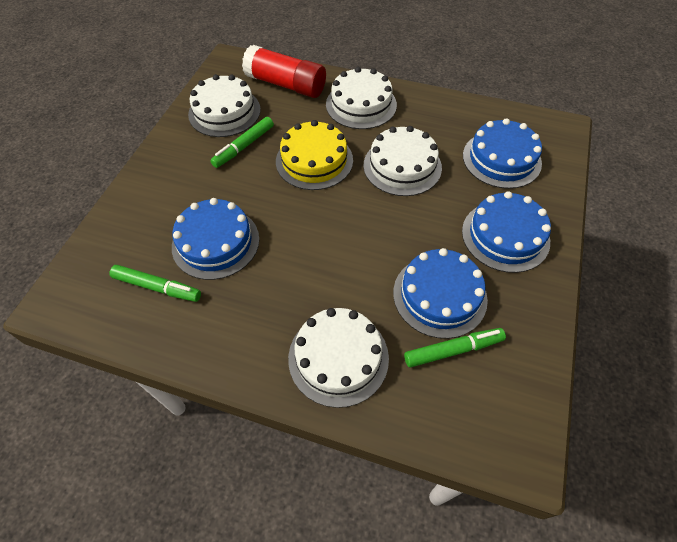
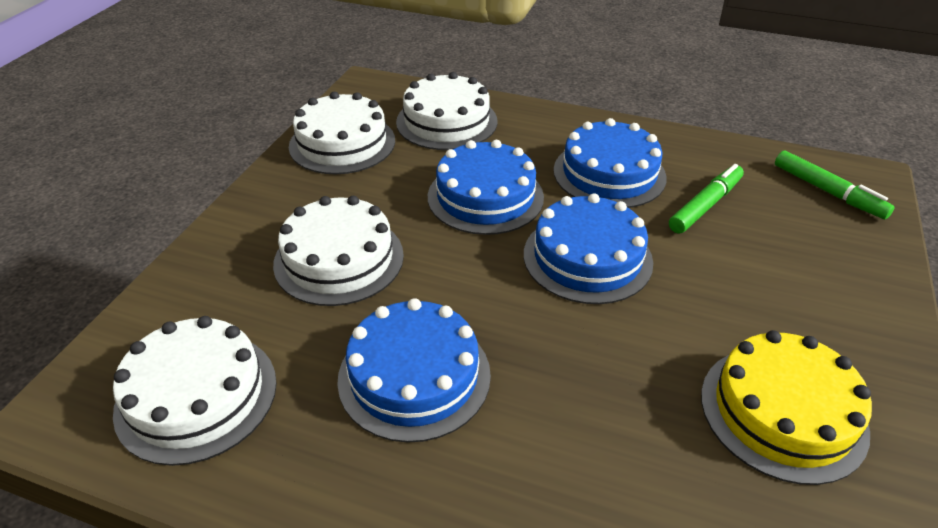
green marker: 3 -> 2
red glue stick: 1 -> 0

